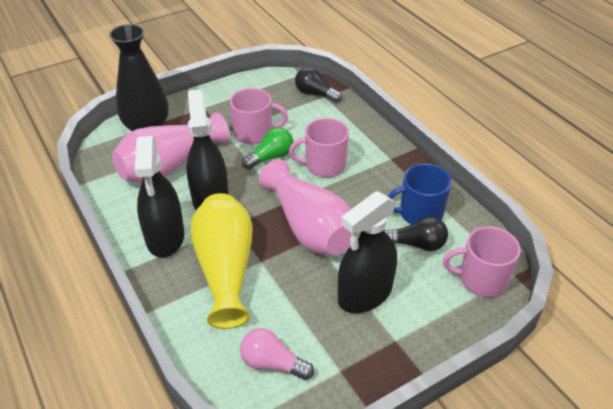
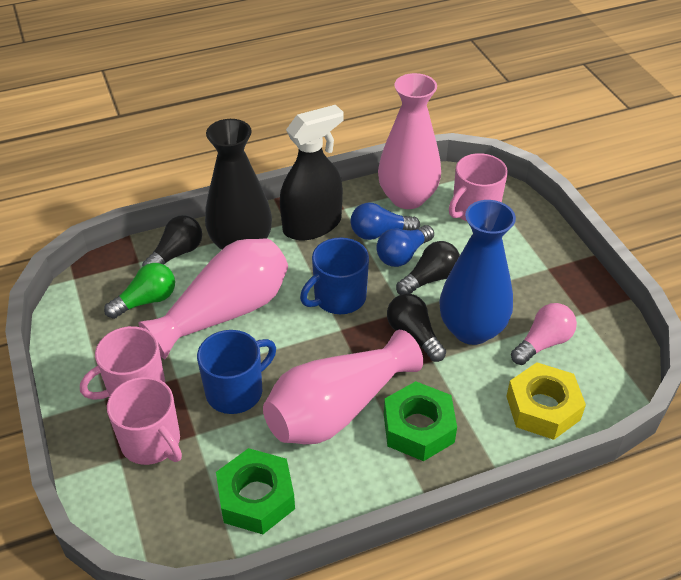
black light bulb: 2 -> 3
black spray bottle: 3 -> 1
blue light bulb: 0 -> 2
blue mug: 1 -> 2
blue vase: 0 -> 1
green nut: 0 -> 2
pink vase: 2 -> 3
yellow nut: 0 -> 1
yellow vase: 1 -> 0

